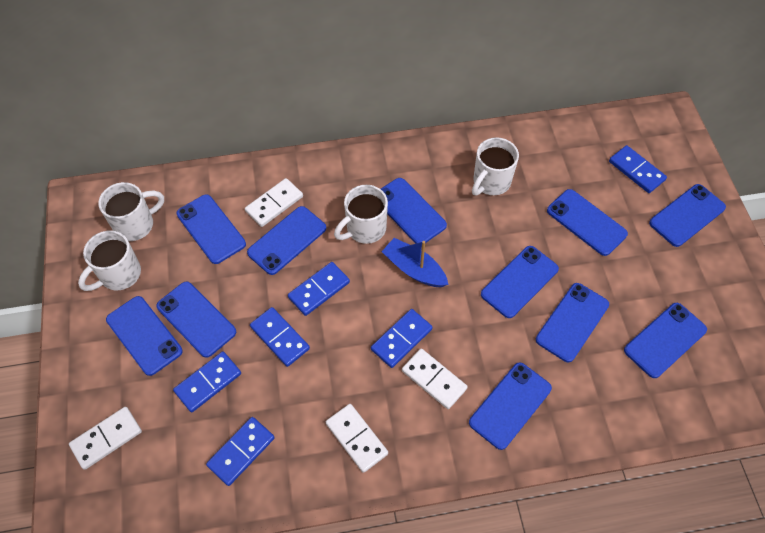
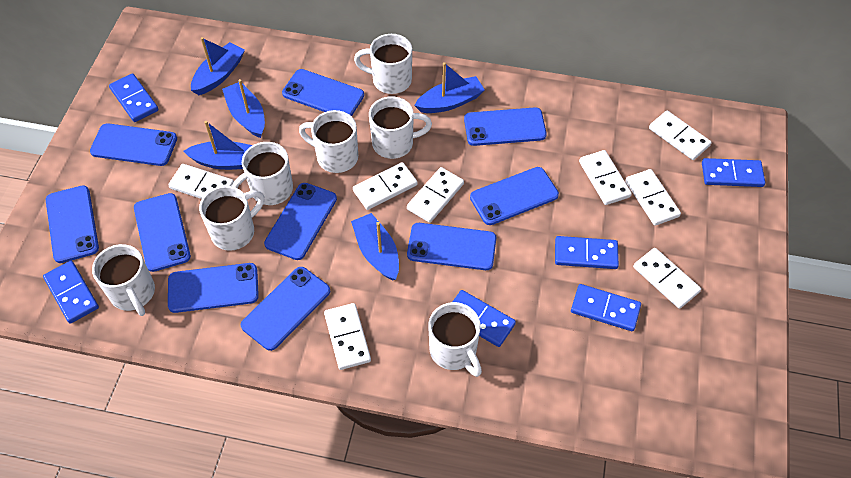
blue boat: 1 -> 5
blue phone: 11 -> 10
white domino: 4 -> 8
white mug: 4 -> 7

